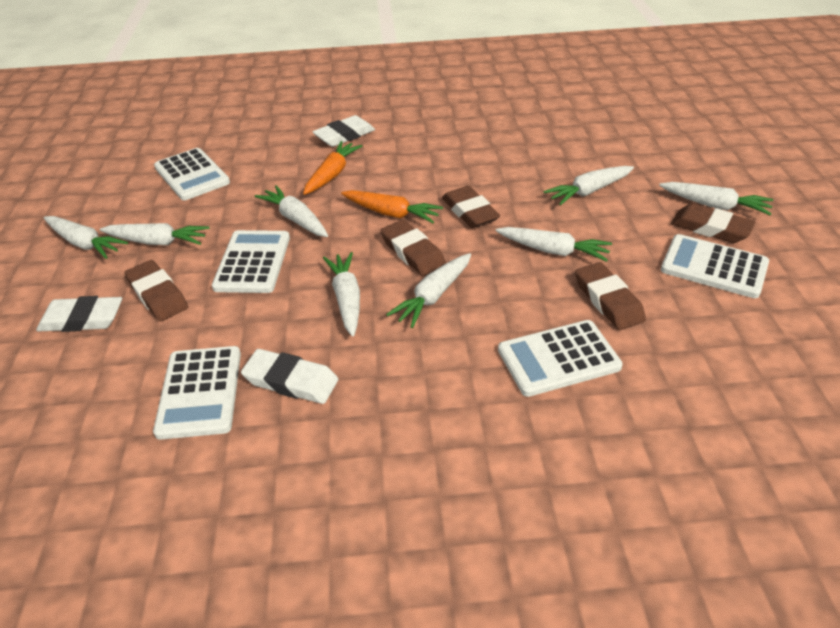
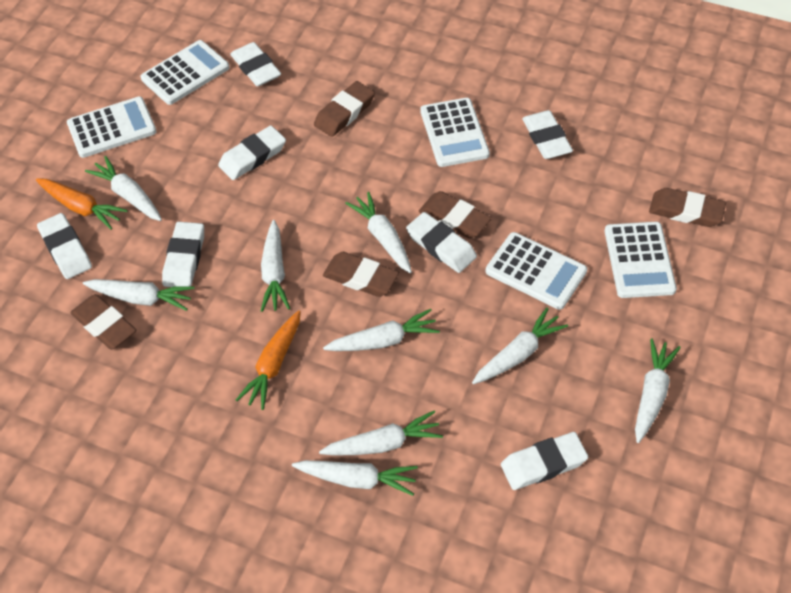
white carrot: 8 -> 9
white eraser: 3 -> 7

